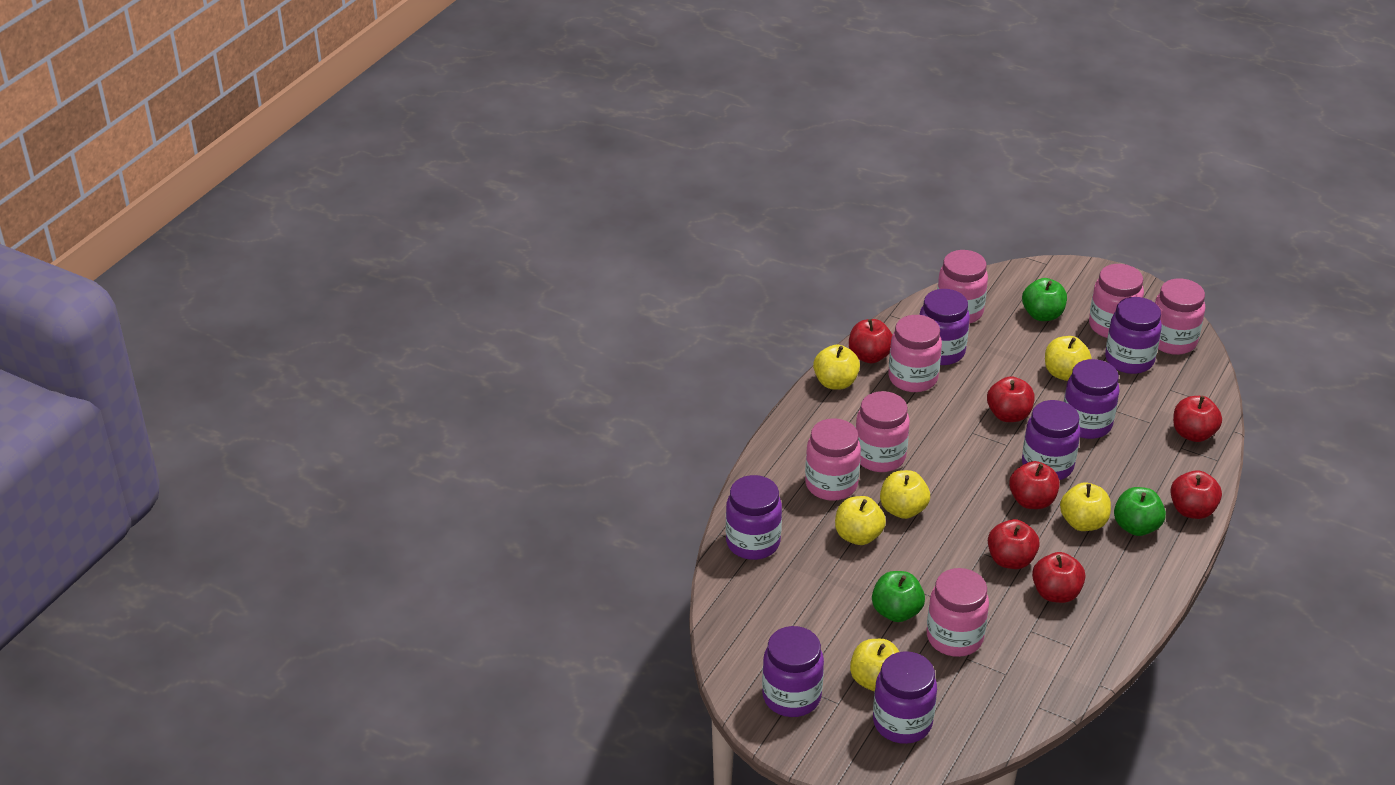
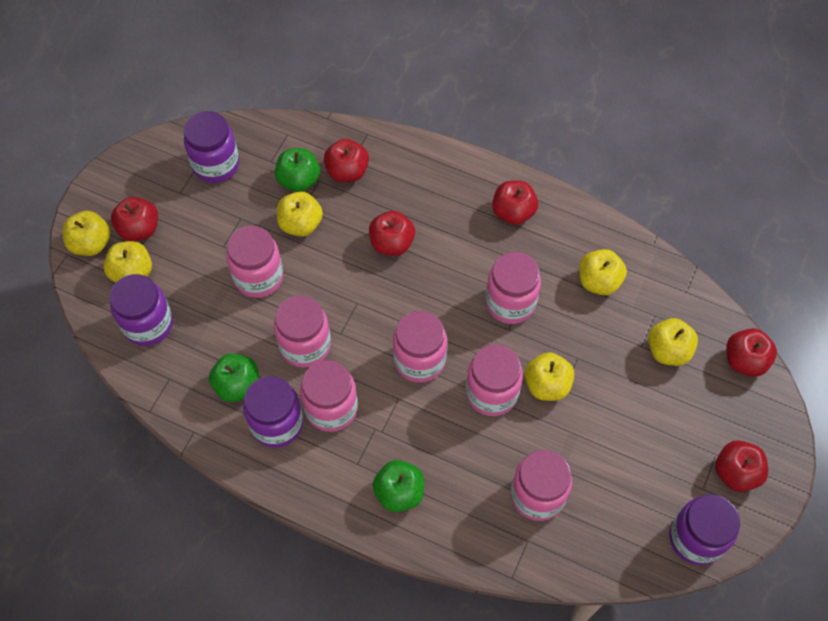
purple jar: 7 -> 4
red apple: 7 -> 6

